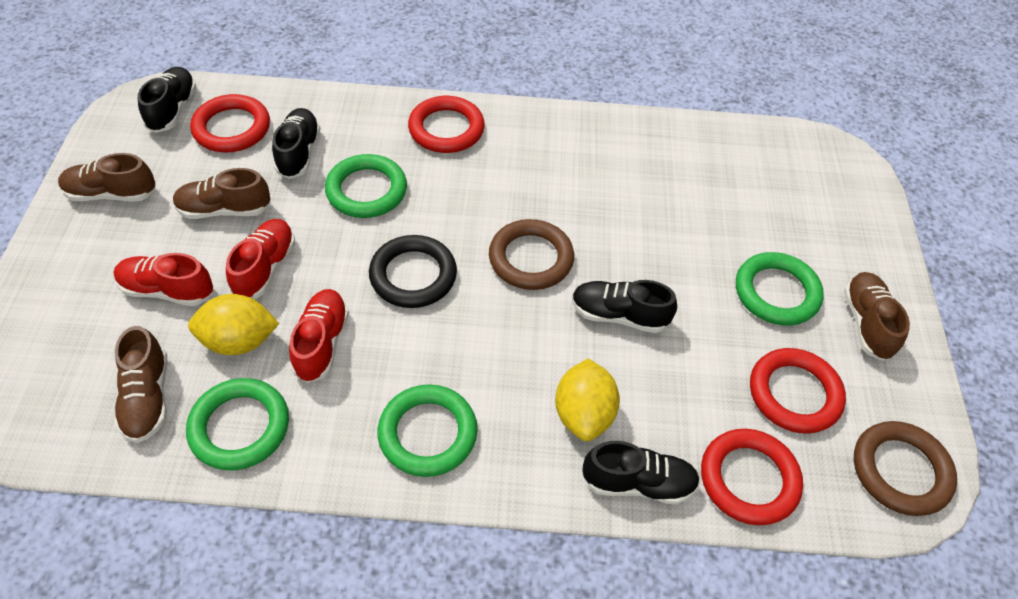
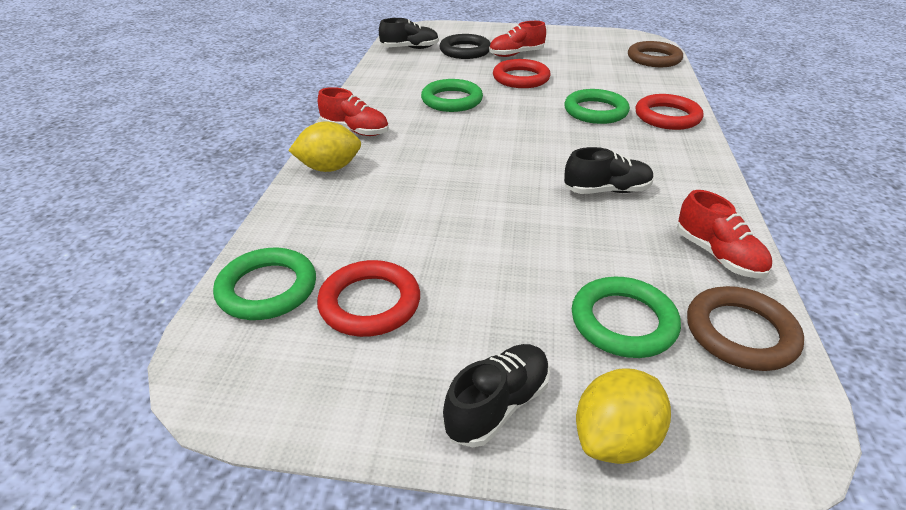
black shoe: 4 -> 3
brown shoe: 4 -> 0
red ring: 4 -> 3

